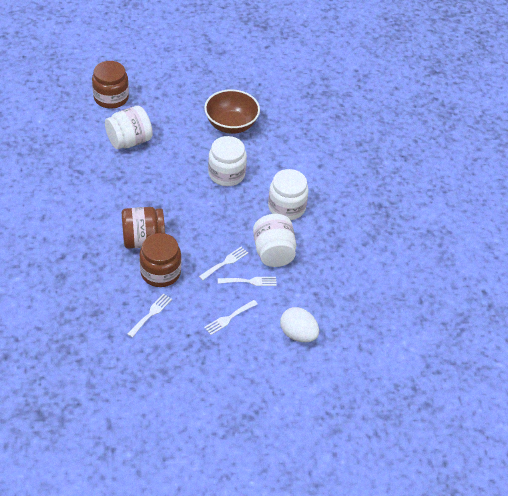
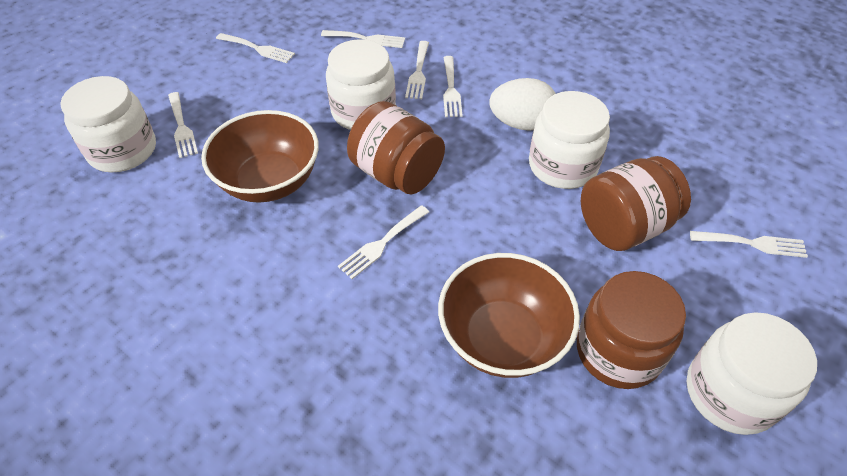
brown bowl: 1 -> 2
white fork: 4 -> 7

